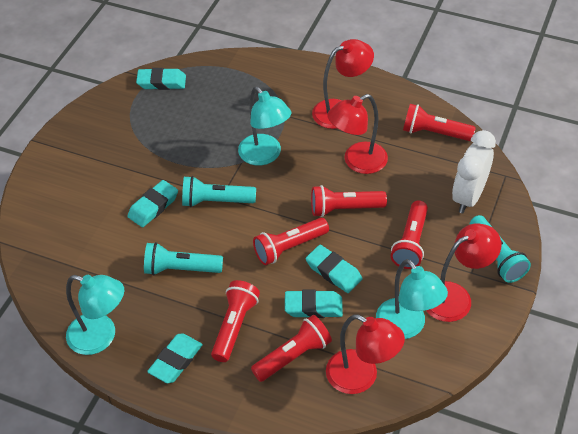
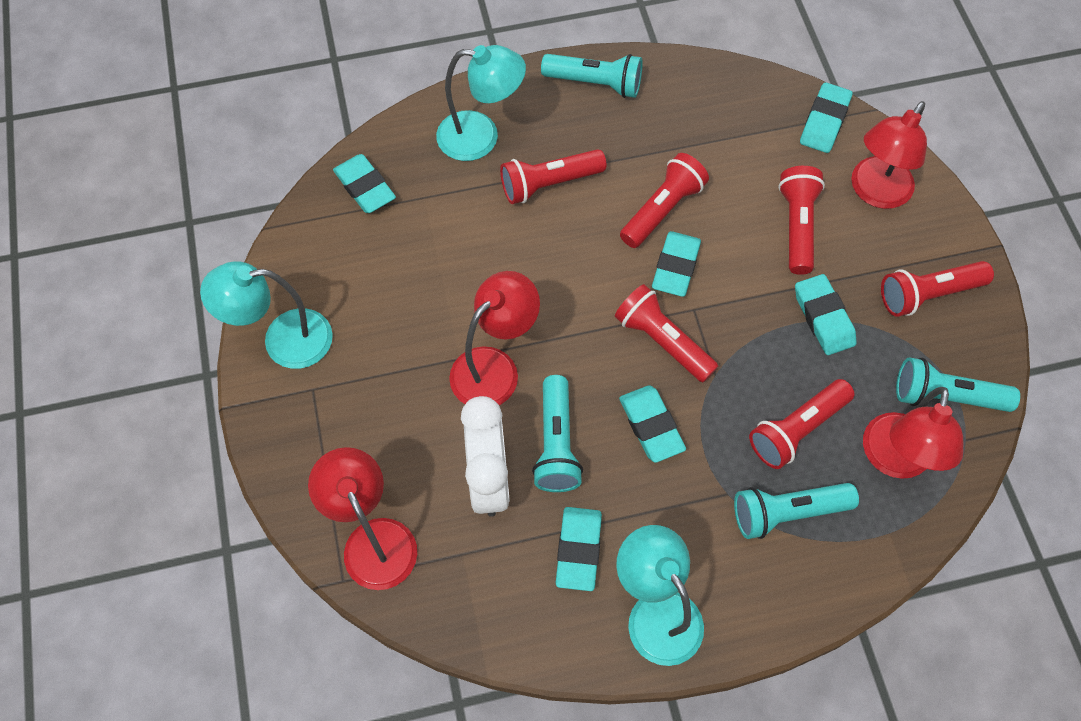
turquoise eraser: 5 -> 6
turquoise flashlight: 3 -> 4

